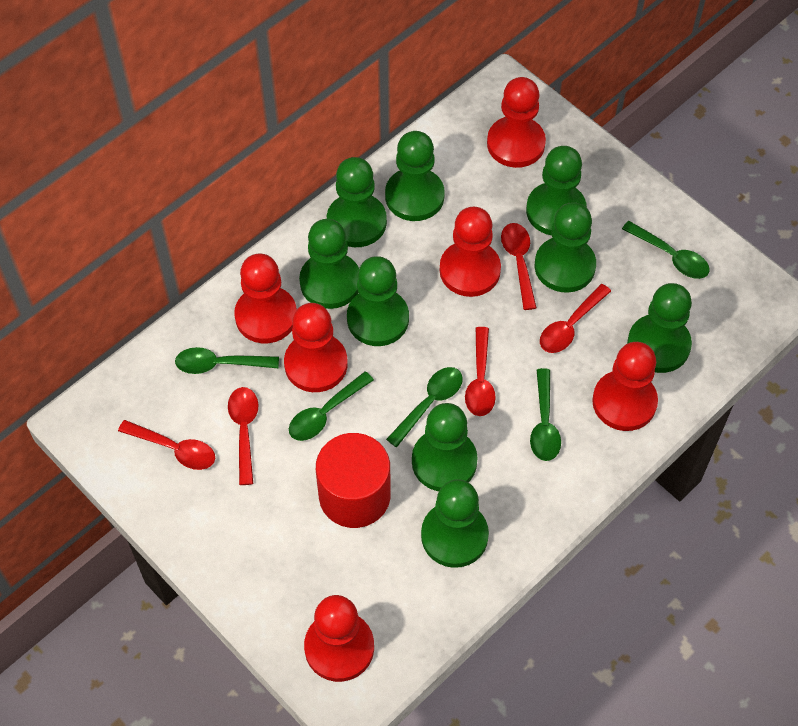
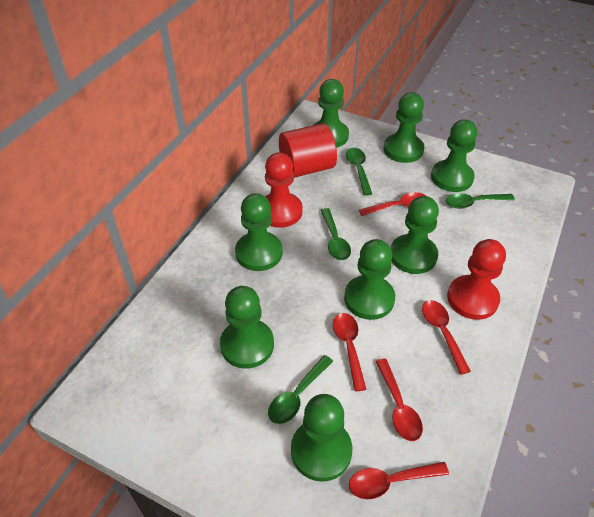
green pawn: 9 -> 8
green spoon: 5 -> 4
red pawn: 6 -> 2

